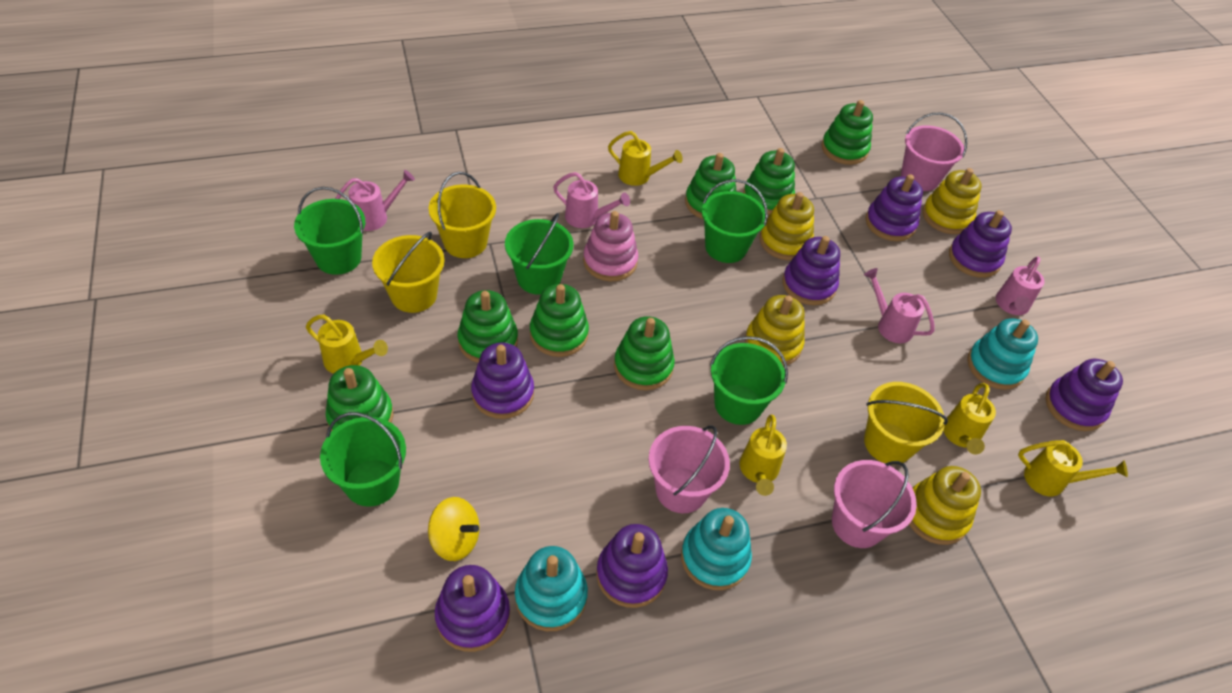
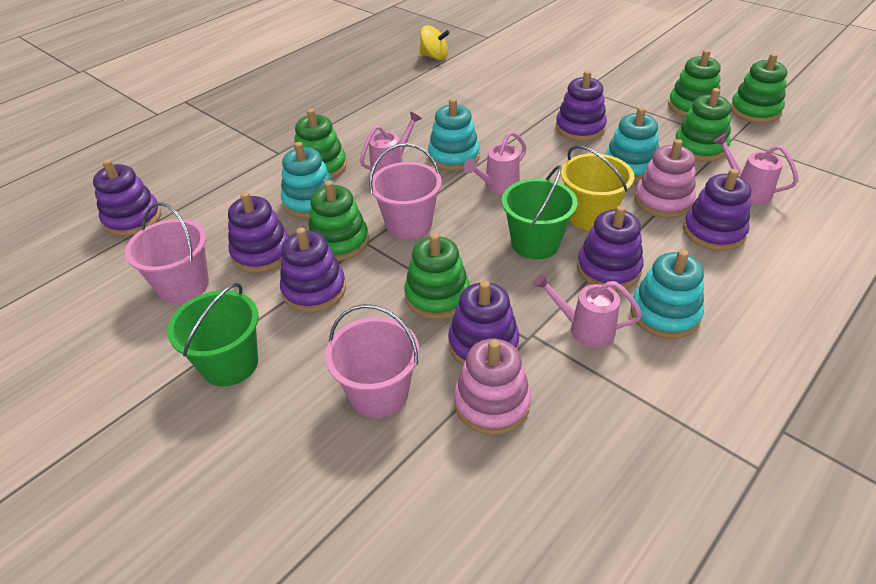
green bucket: 5 -> 2
green stacking toy: 7 -> 6
pink stacking toy: 1 -> 2
turquoise stacking toy: 3 -> 4
yellow bucket: 3 -> 1
yellow stacking toy: 4 -> 0
yellow watering can: 5 -> 0

